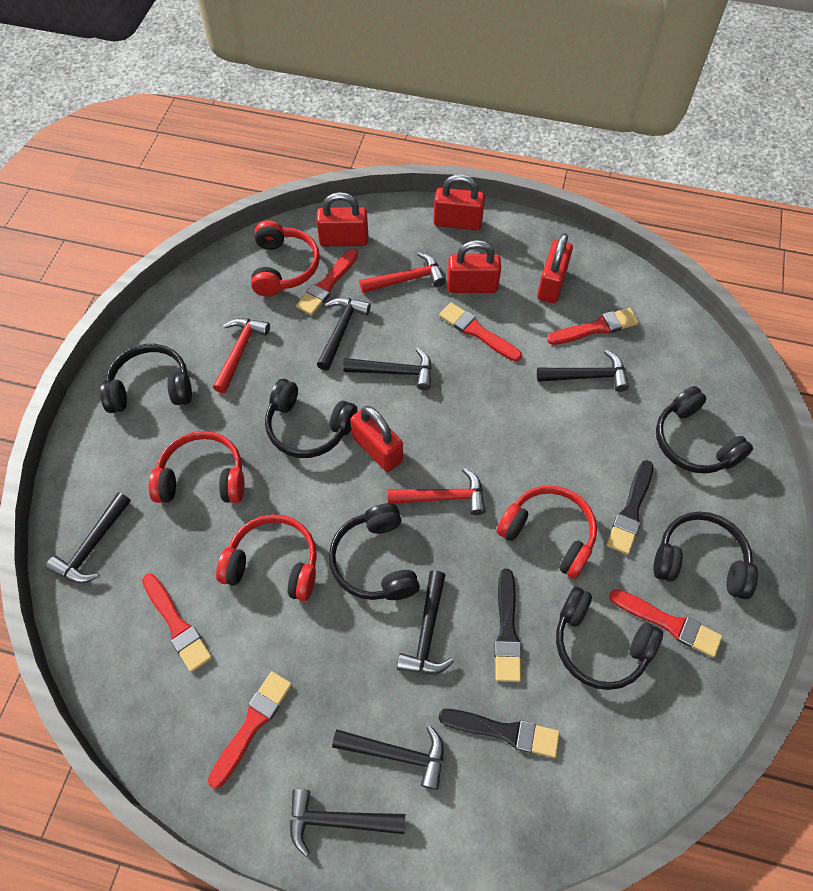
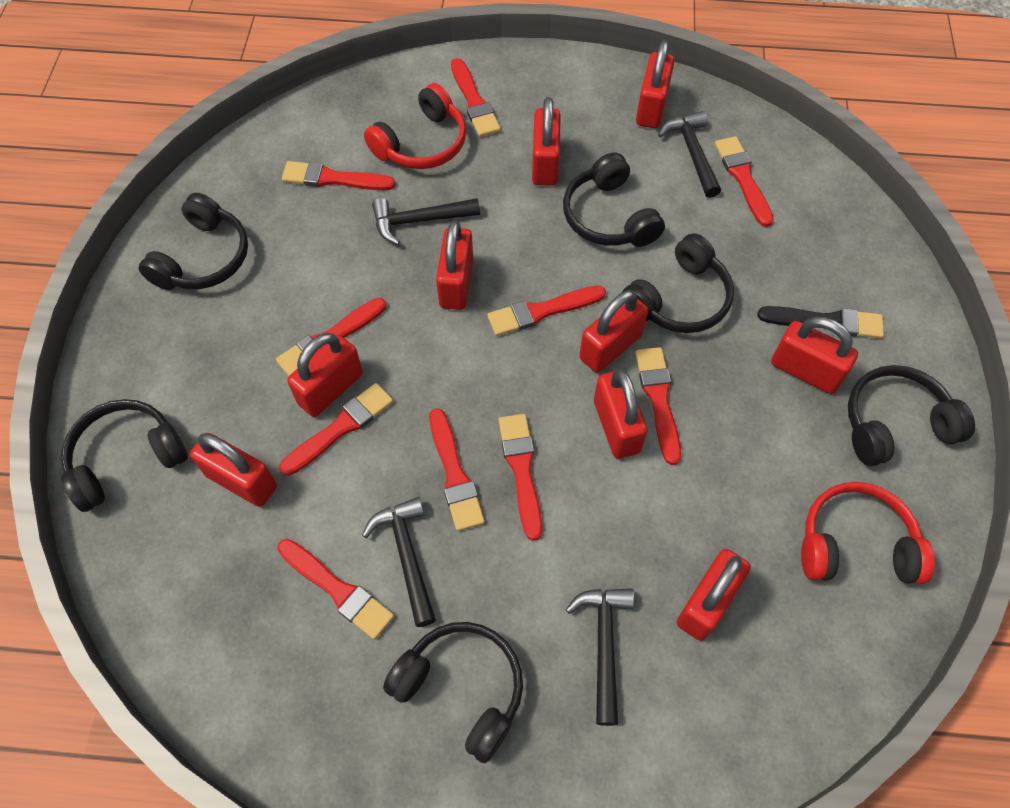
black brush: 3 -> 1
black hammer: 7 -> 4
red brush: 6 -> 10
red hammer: 3 -> 0
red headphones: 4 -> 2
red padlock: 5 -> 9

